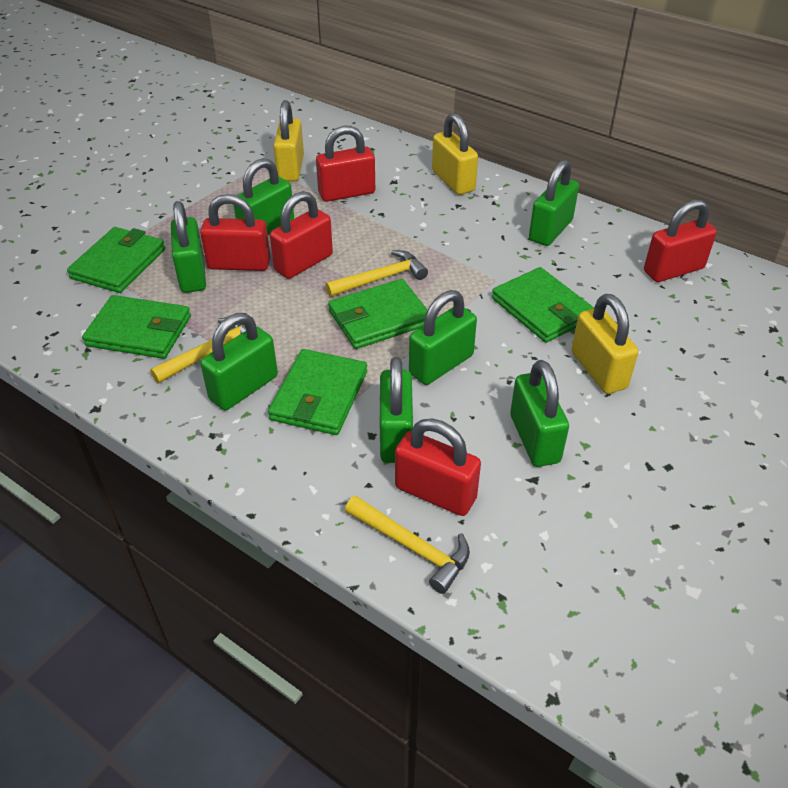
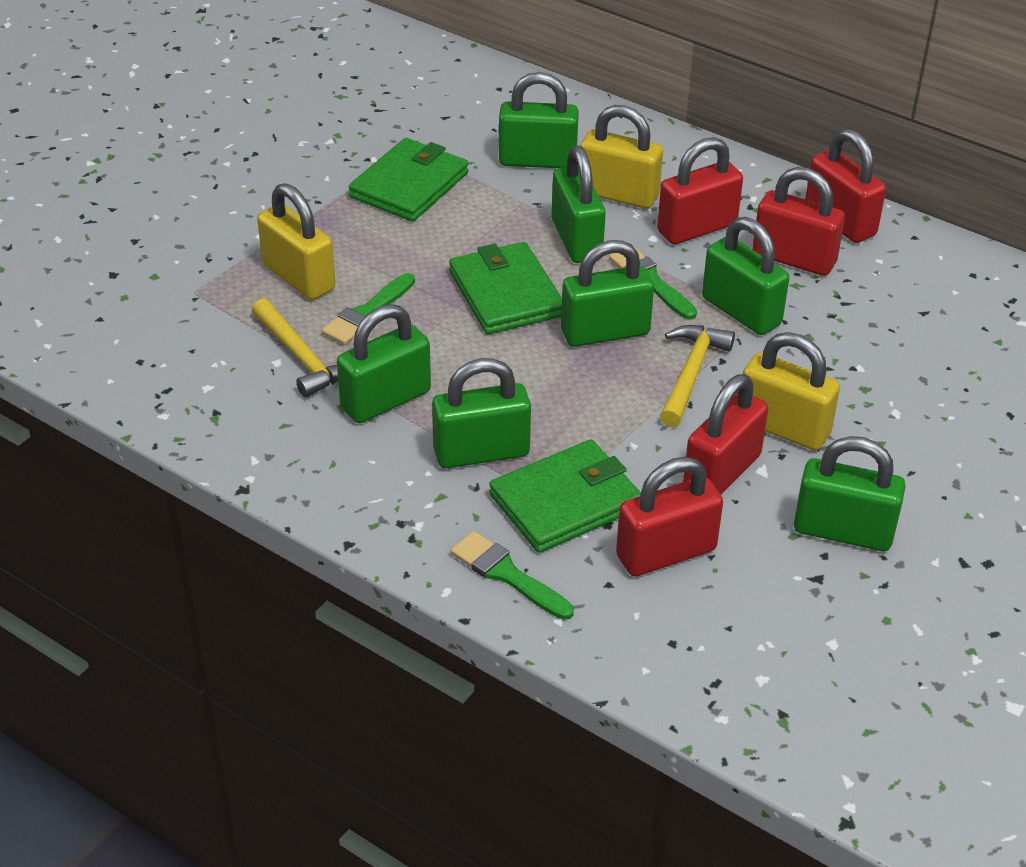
green brush: 0 -> 3
green wallet: 5 -> 3
yellow hammer: 3 -> 2

